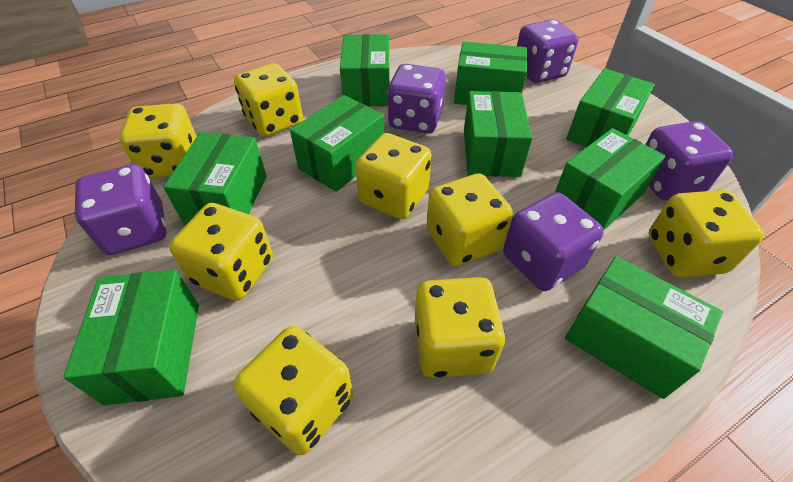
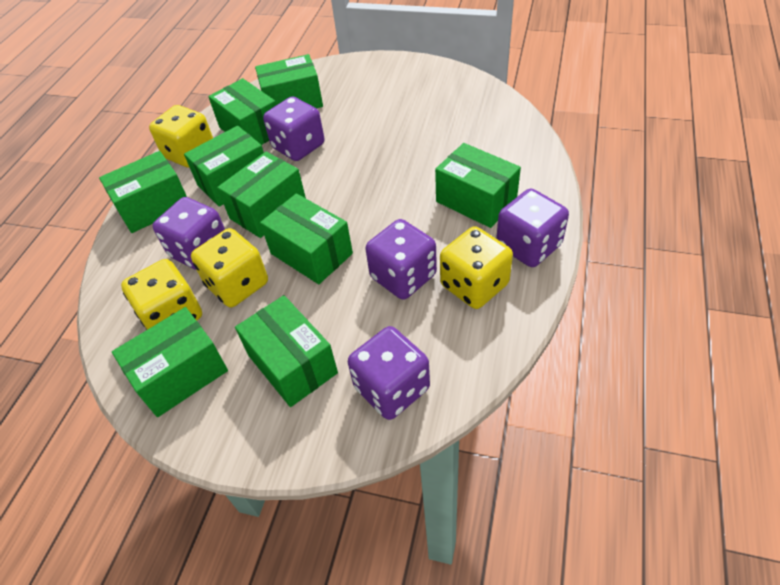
yellow dice: 8 -> 4

